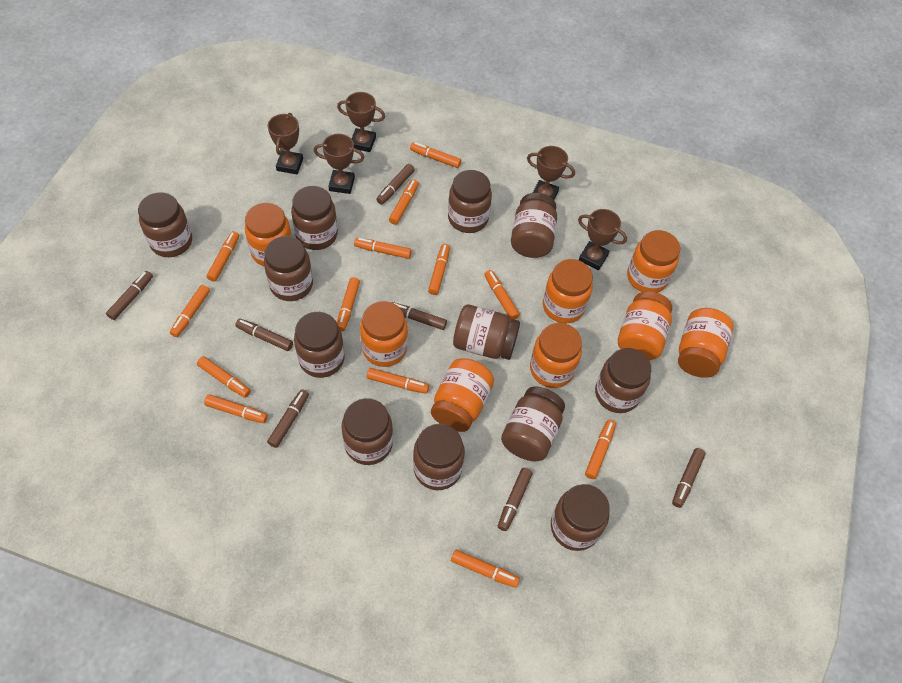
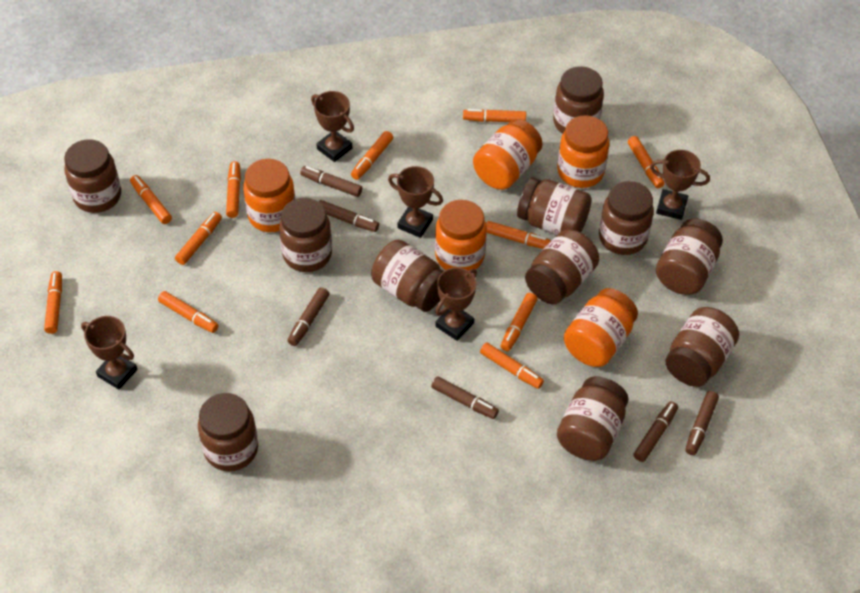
brown jar: 12 -> 11
brown marker: 7 -> 6
orange jar: 8 -> 5
orange marker: 13 -> 11

